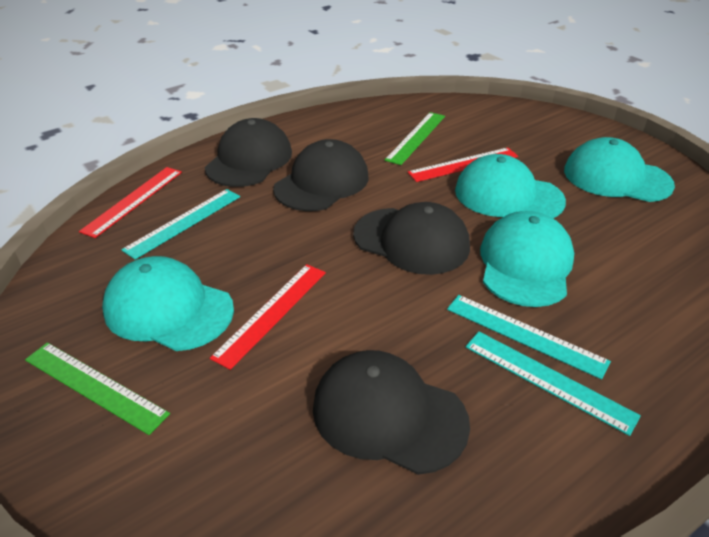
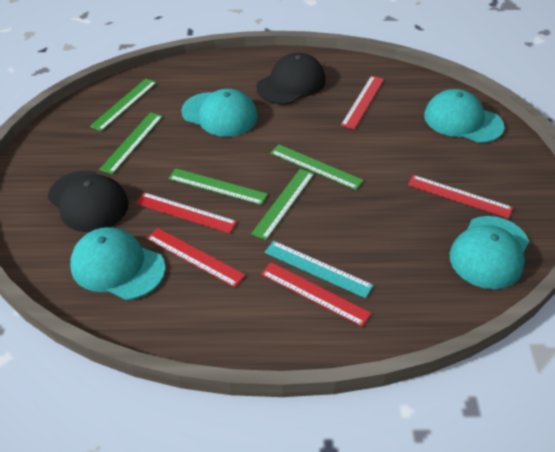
black cap: 4 -> 2
green ruler: 2 -> 5
red ruler: 3 -> 5
turquoise ruler: 3 -> 1

